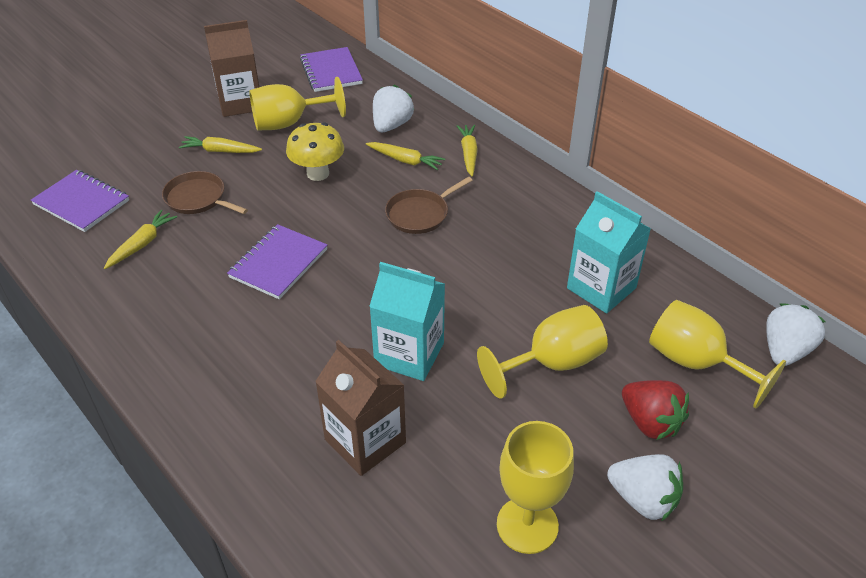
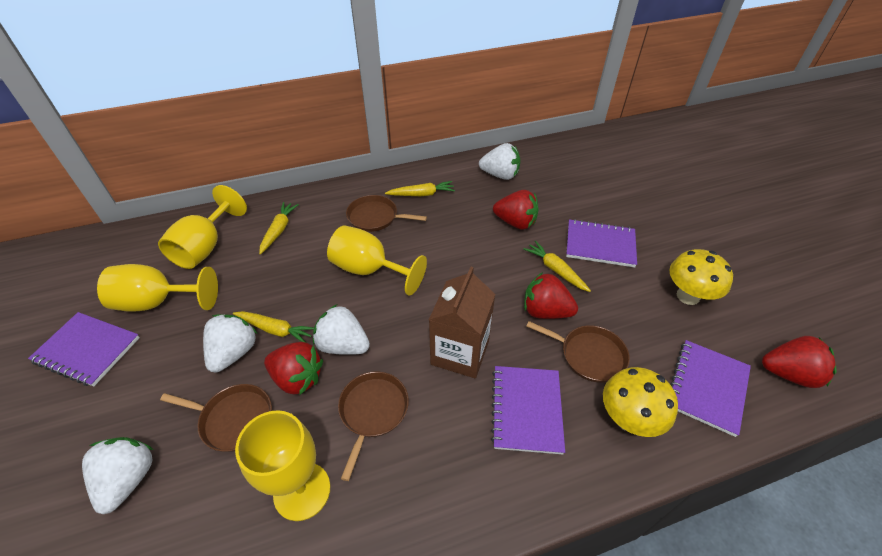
brown carton: 2 -> 1
brown pan: 2 -> 4
purple notebook: 3 -> 4
red strawberry: 1 -> 4
turquoise carton: 2 -> 0
white strawberry: 3 -> 4
yellow mushroom: 1 -> 2

